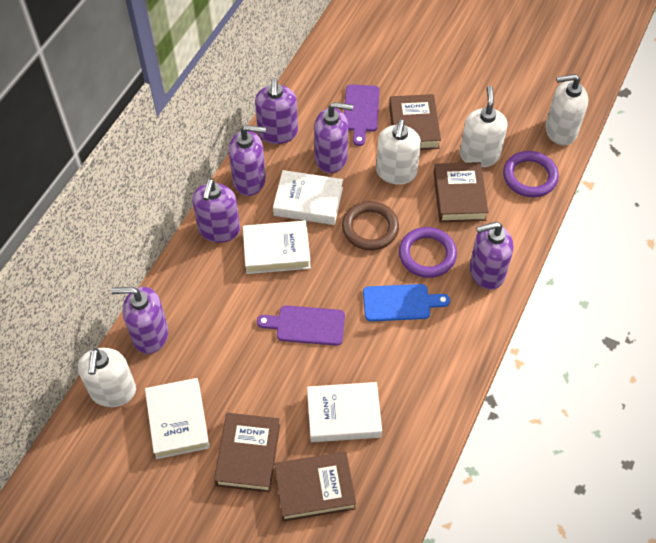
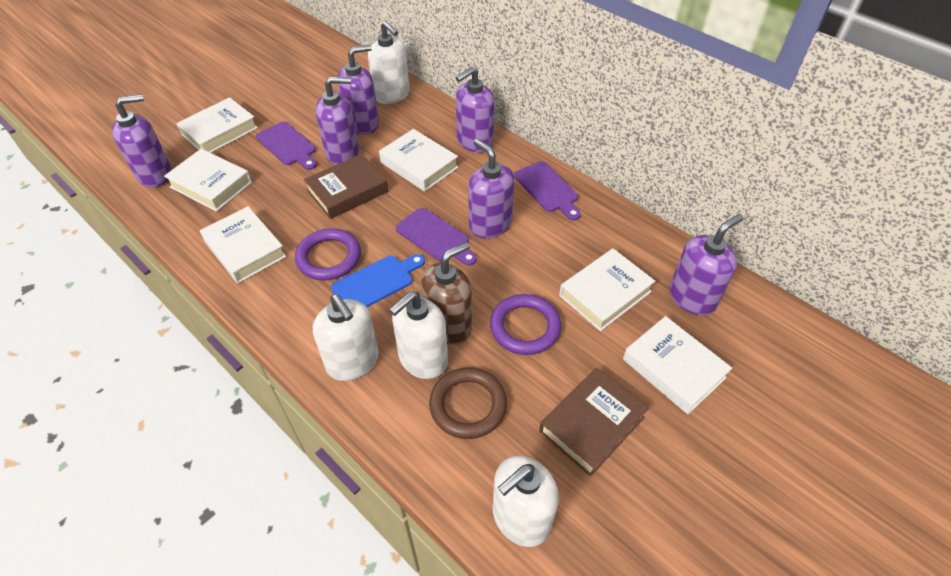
brown book: 4 -> 2
brown soap dispenser: 0 -> 1
purple cutting board: 2 -> 3
white book: 4 -> 6

